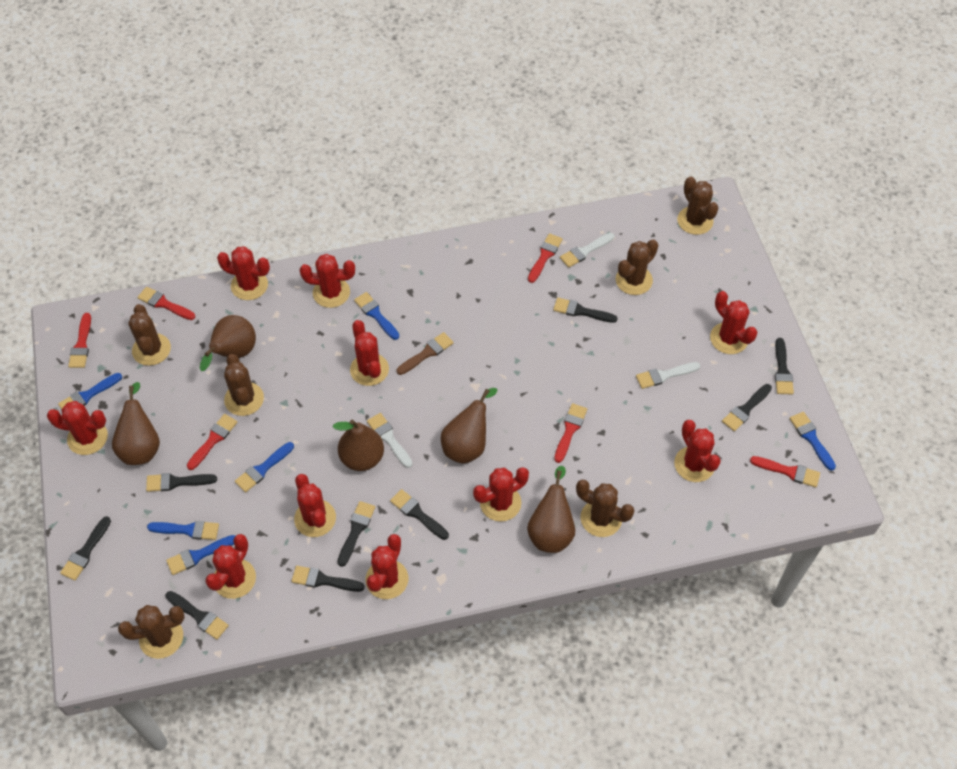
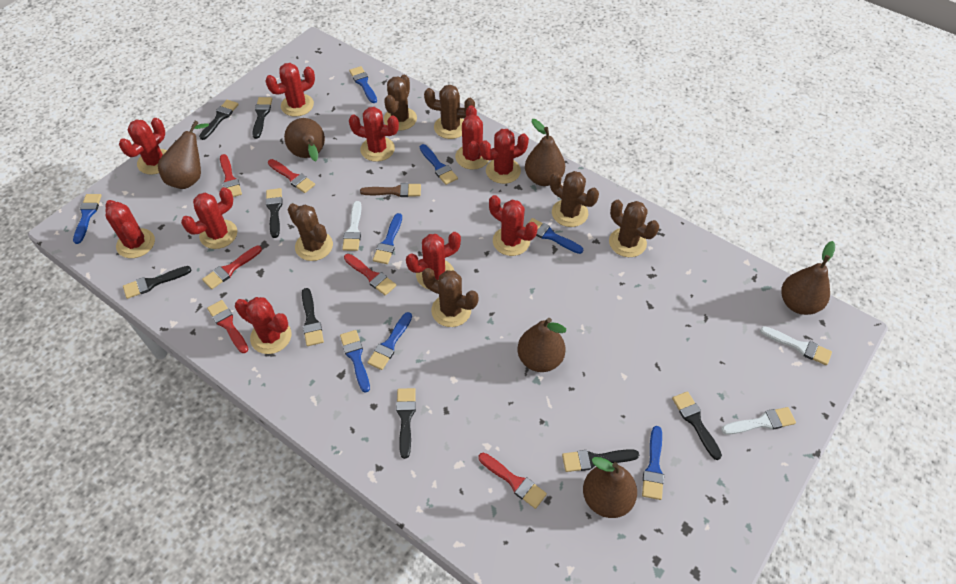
black brush: 9 -> 8
blue brush: 6 -> 8
brown pear: 5 -> 6

